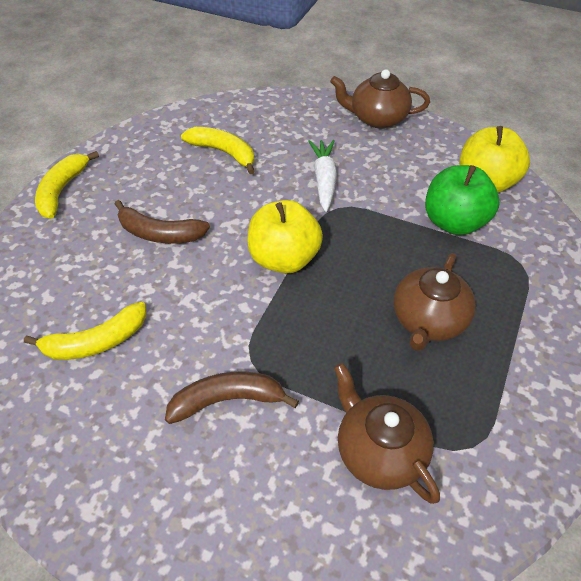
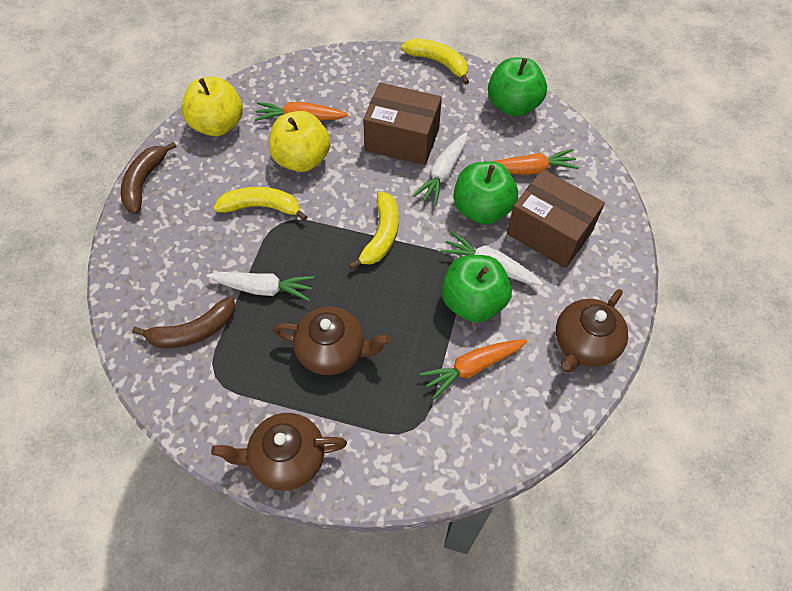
brown box: 0 -> 2
green apple: 1 -> 3
orange carrot: 0 -> 3
white carrot: 1 -> 3

